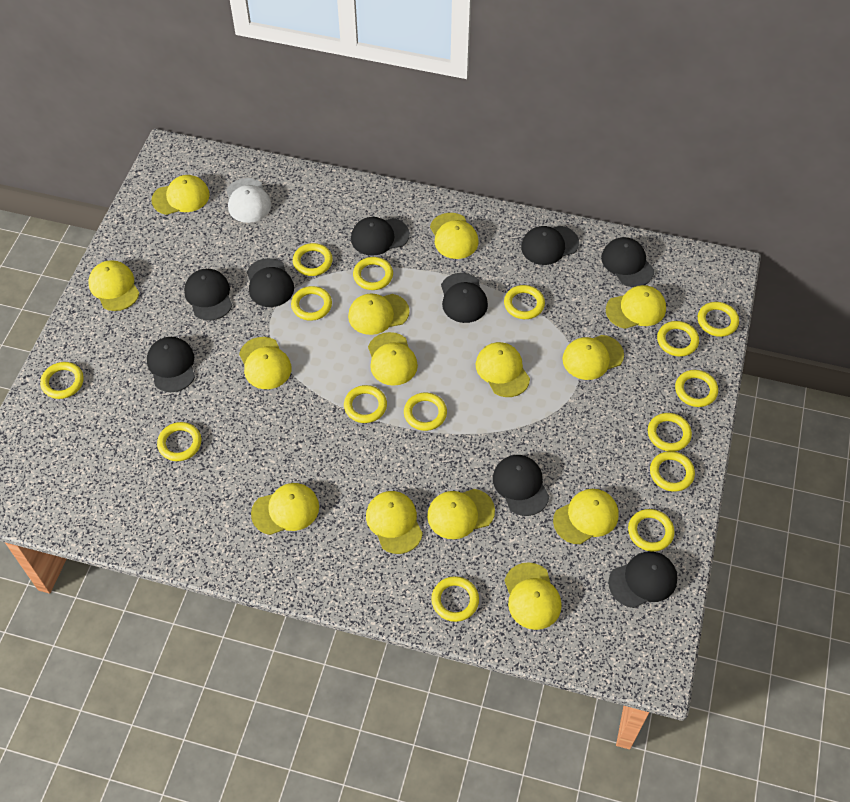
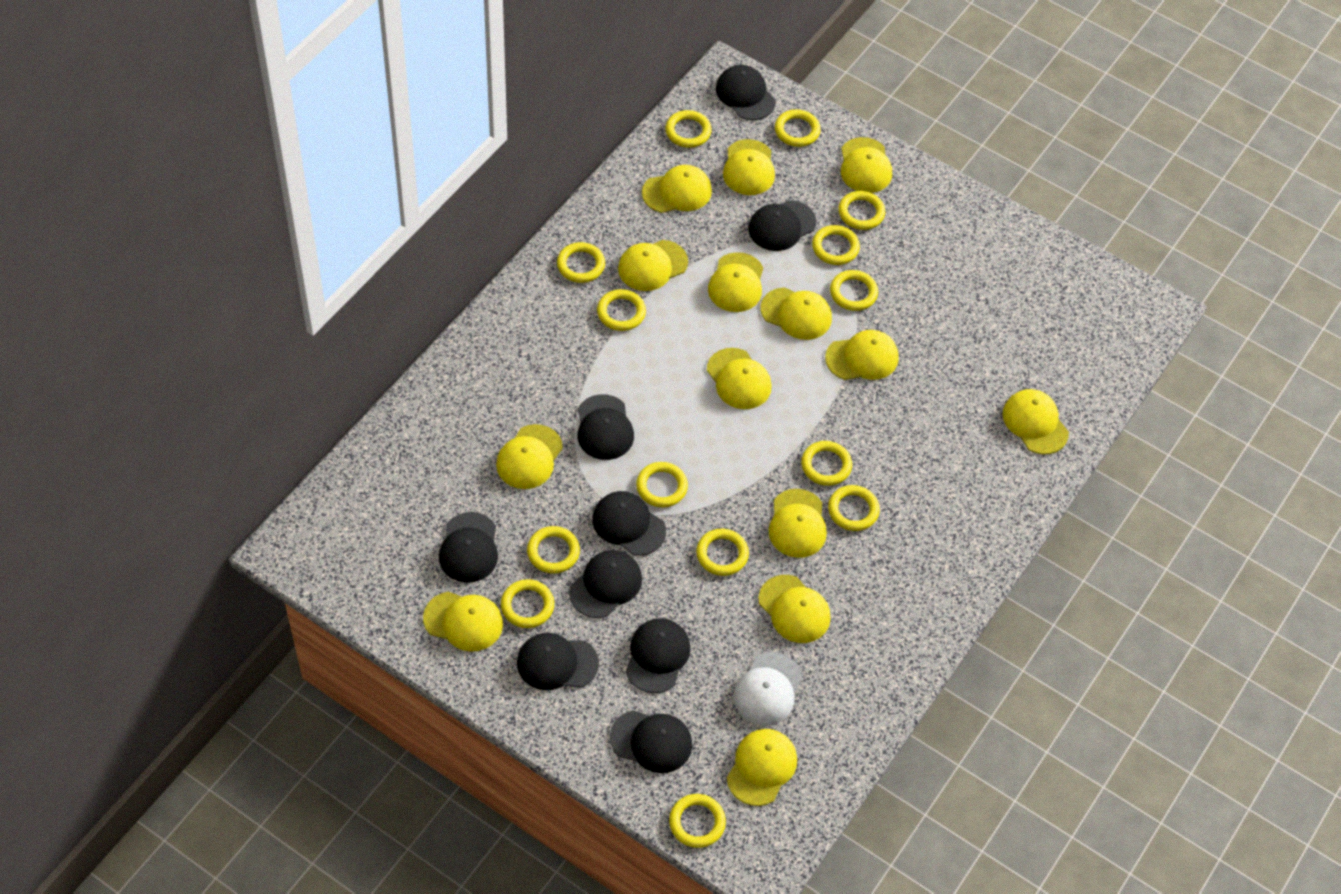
yellow ring: 15 -> 14

